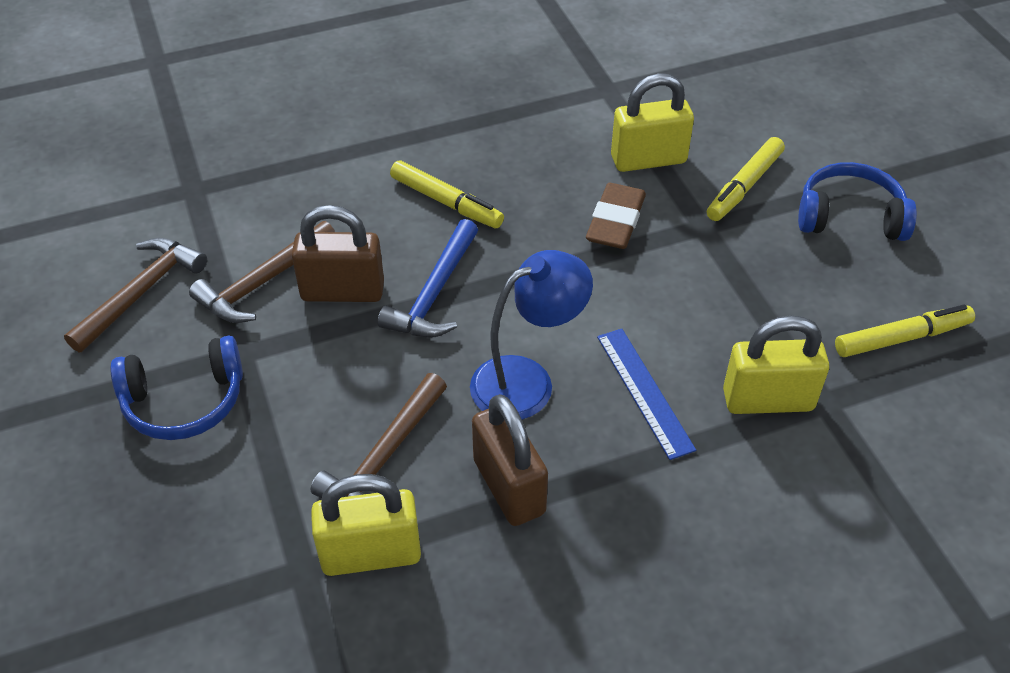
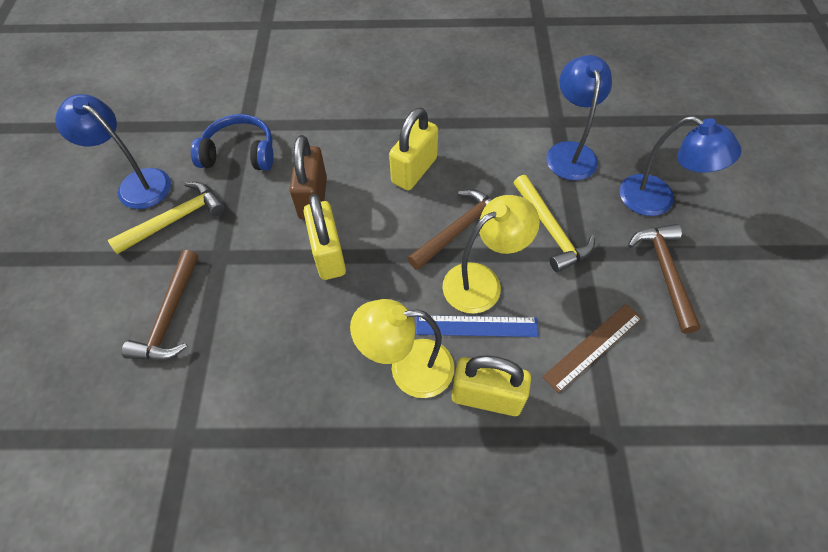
blue hammer: 1 -> 0
blue headphones: 2 -> 1
blue lamp: 1 -> 3
brown eraser: 1 -> 0
brown padlock: 2 -> 1
brown ruler: 0 -> 1
yellow hammer: 0 -> 2
yellow lamp: 0 -> 2
yellow marker: 3 -> 0

